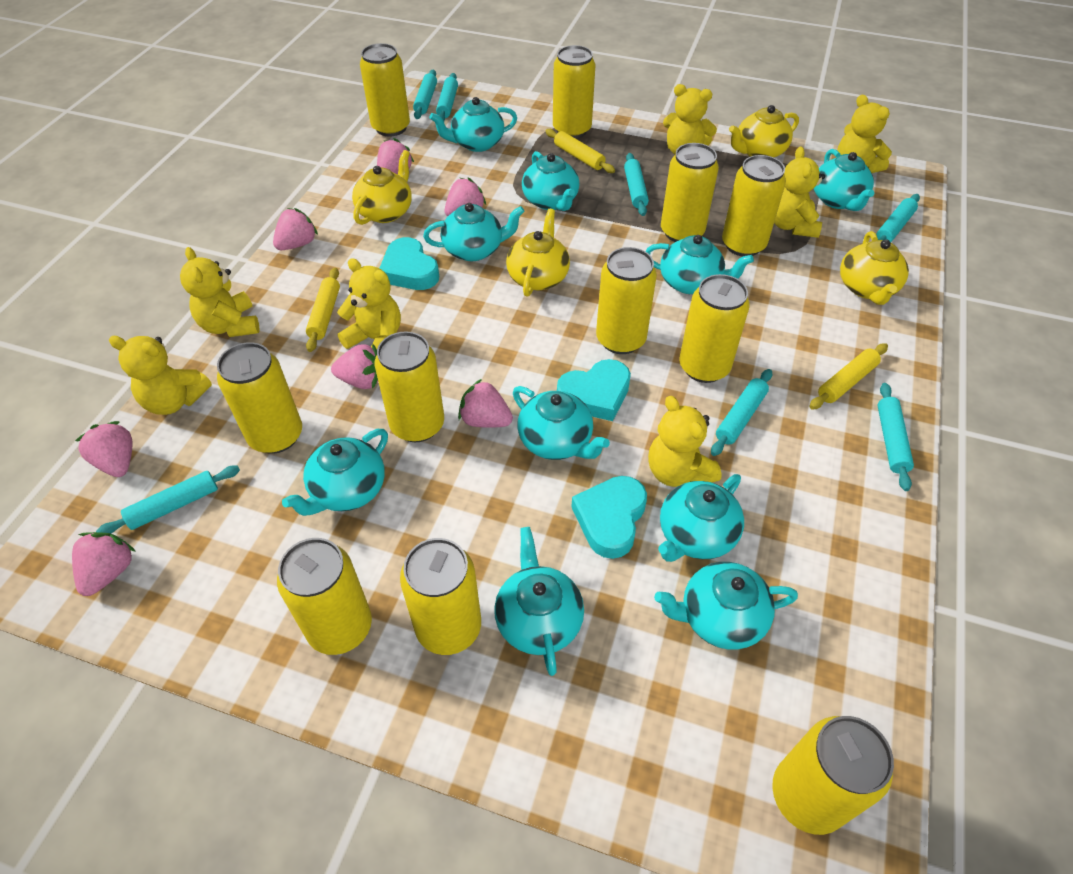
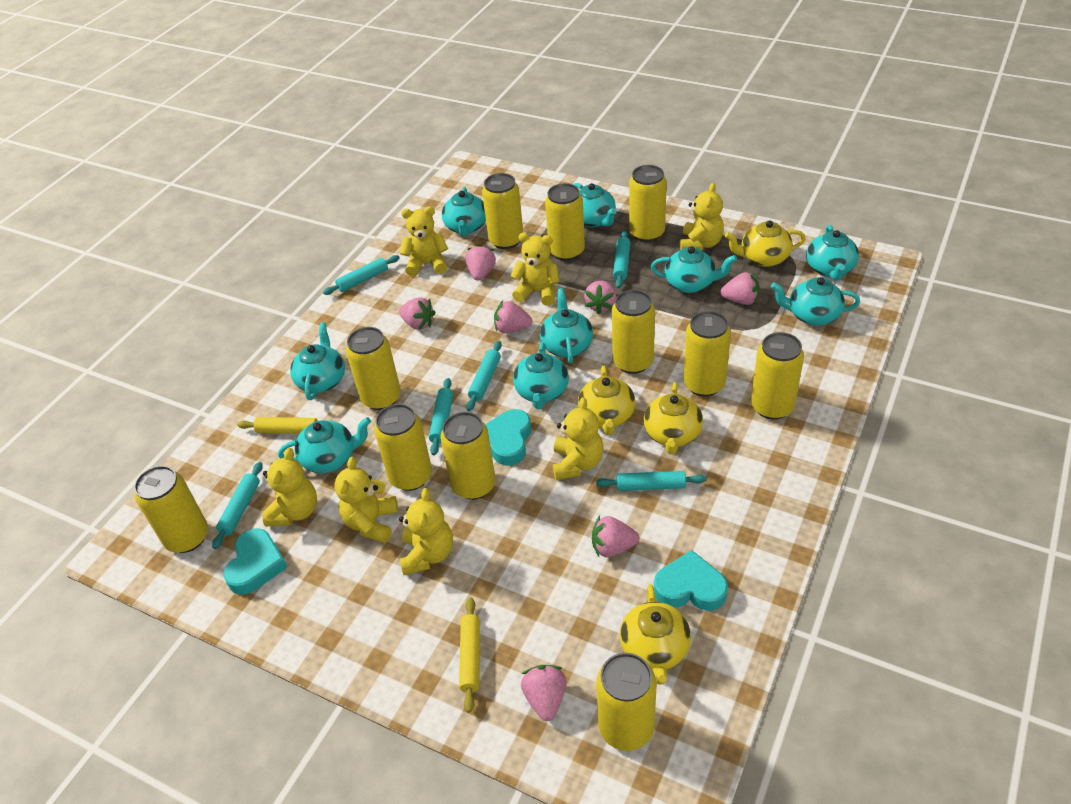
turquoise rolling pin: 7 -> 6
turquoise teapot: 10 -> 9
yellow rolling pin: 3 -> 2

